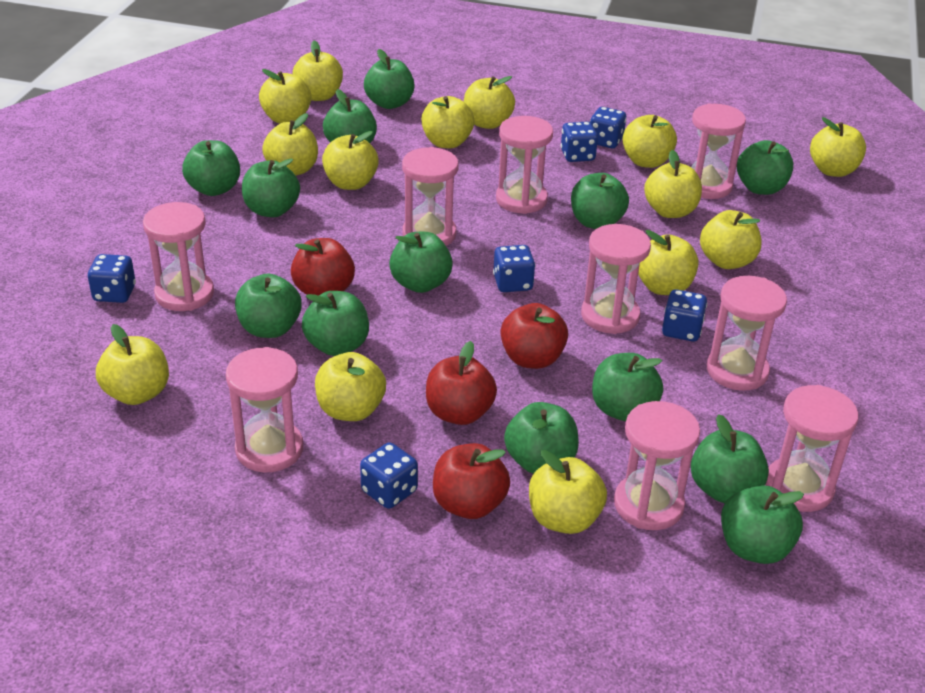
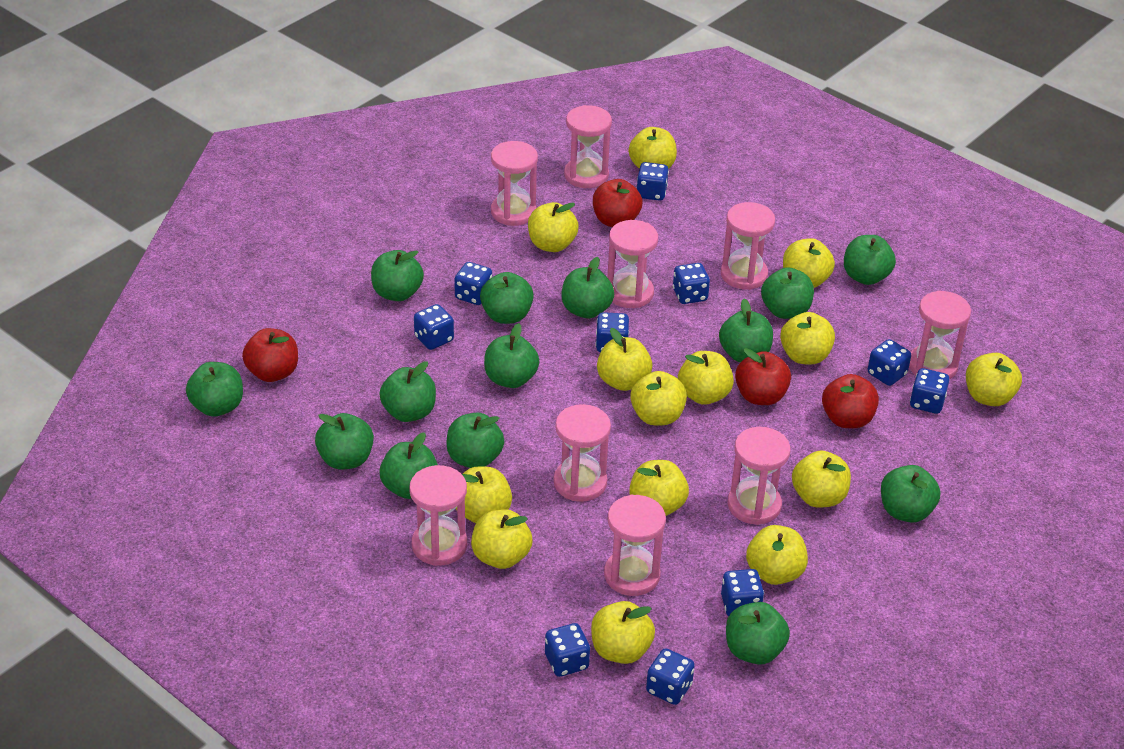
blue dice: 6 -> 10
green apple: 13 -> 14

